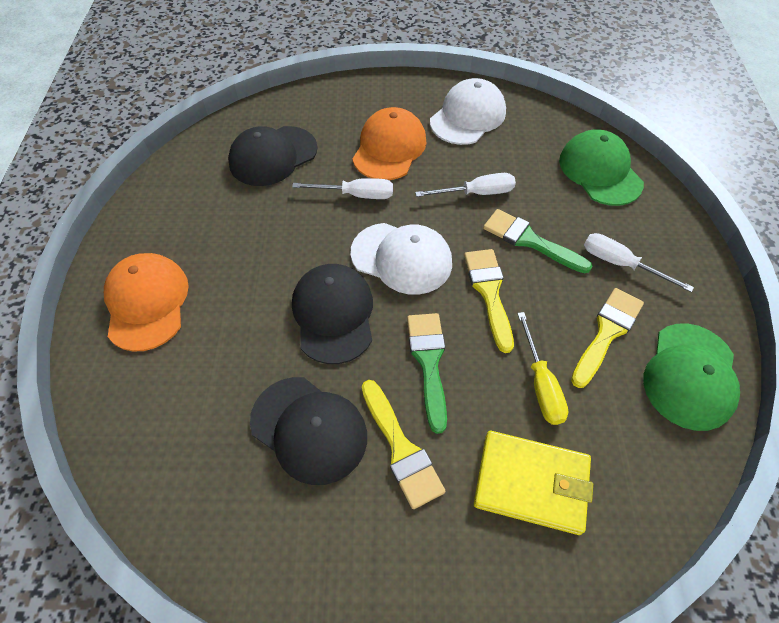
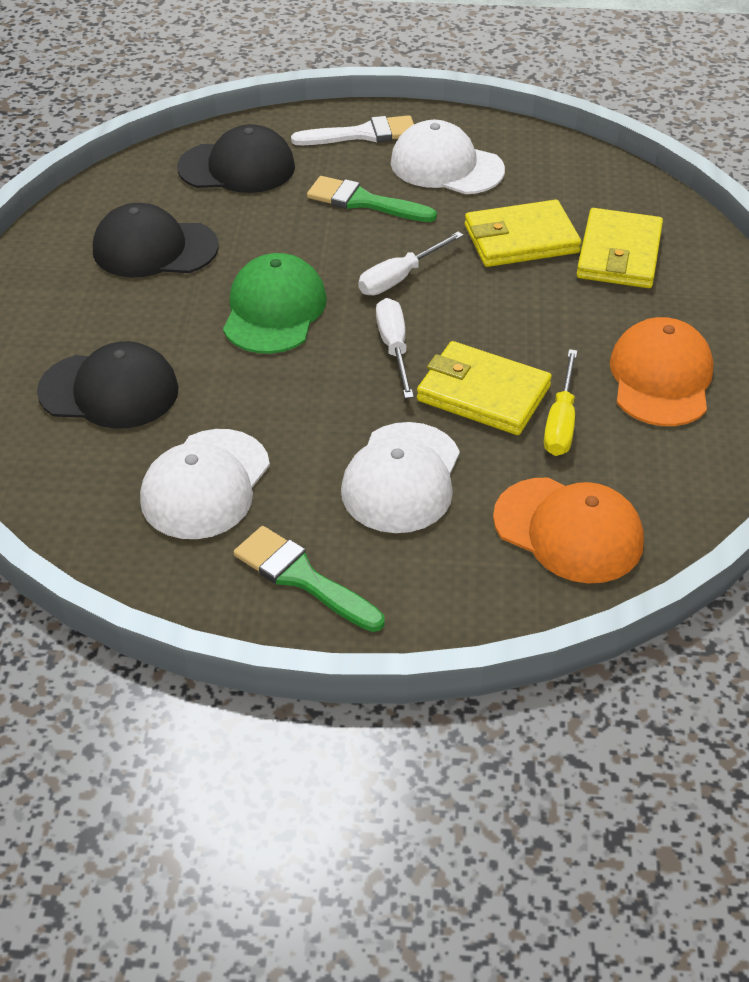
green cap: 2 -> 1
white brush: 0 -> 1
white cap: 2 -> 3
white screwdriver: 3 -> 2
yellow brush: 3 -> 0
yellow wallet: 1 -> 3

